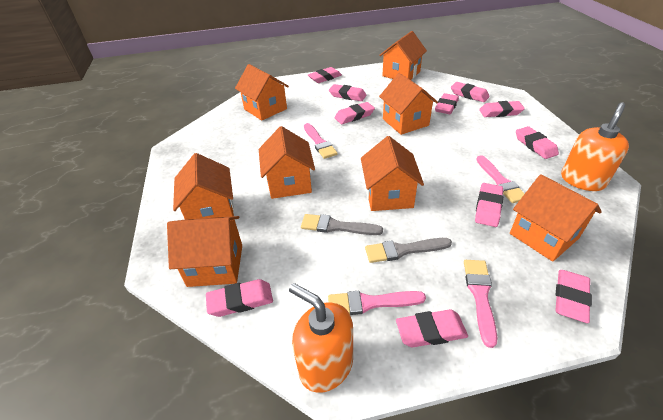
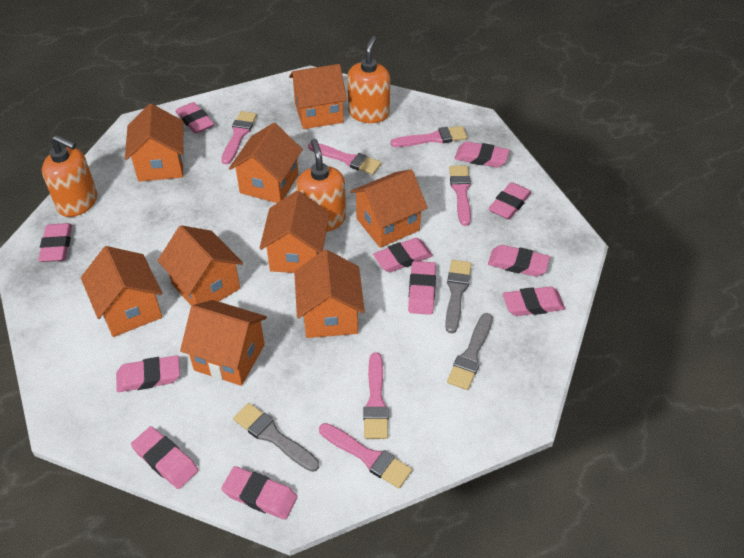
grey brush: 2 -> 3
orange house: 8 -> 9
orange soap dispenser: 2 -> 3
pink brush: 4 -> 6

